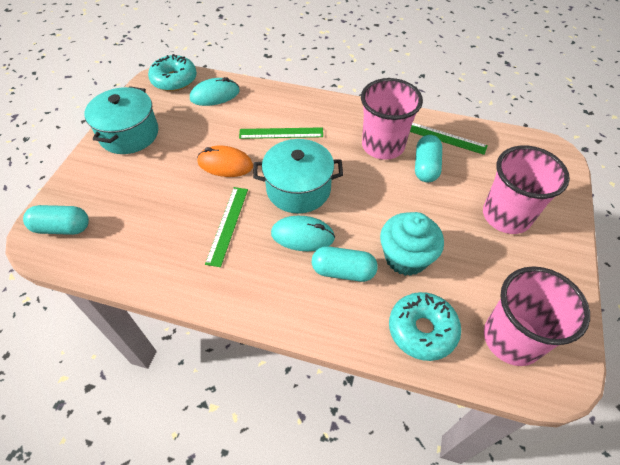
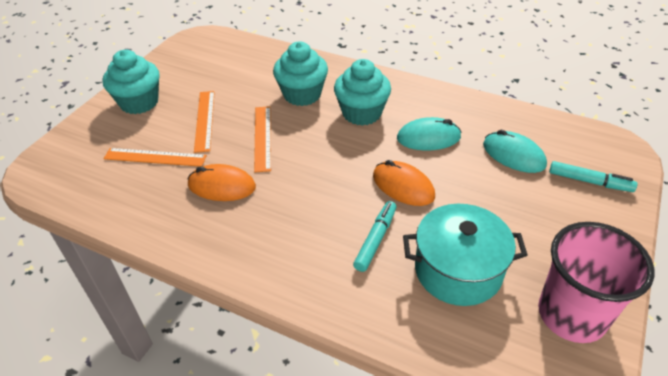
green ruler: 3 -> 0
orange mouse: 1 -> 2
orange ruler: 0 -> 3
pink cup: 3 -> 1
turquoise capsule: 3 -> 0
turquoise cupcake: 1 -> 3
turquoise donut: 2 -> 0
turquoise marker: 0 -> 2
turquoise pot: 2 -> 1

